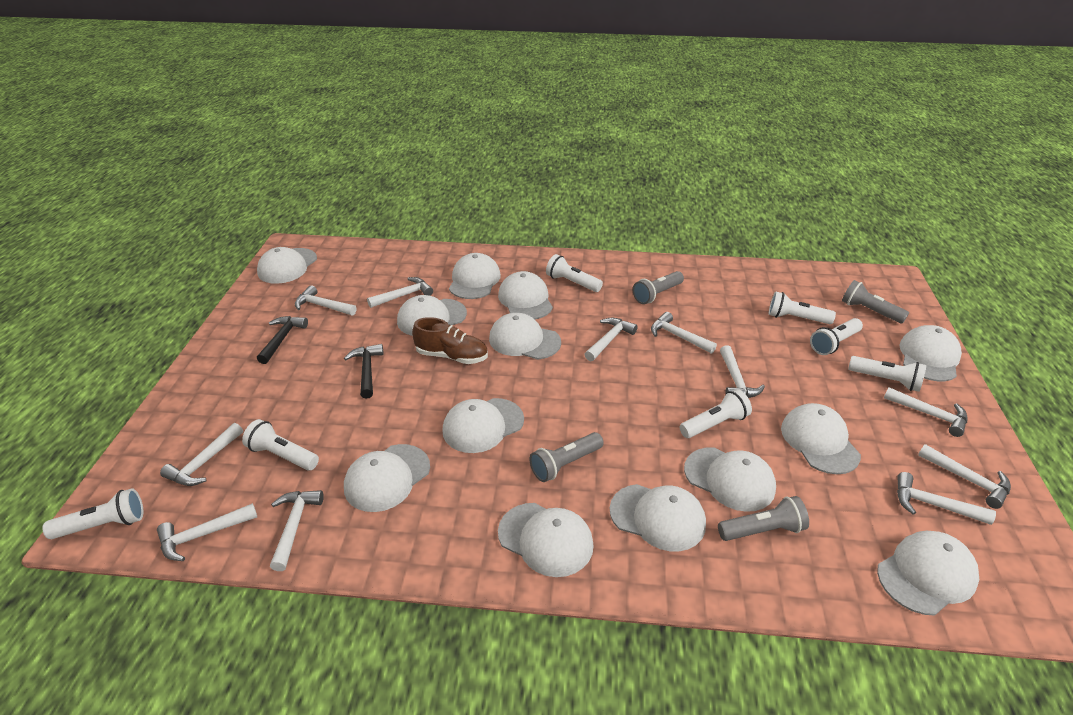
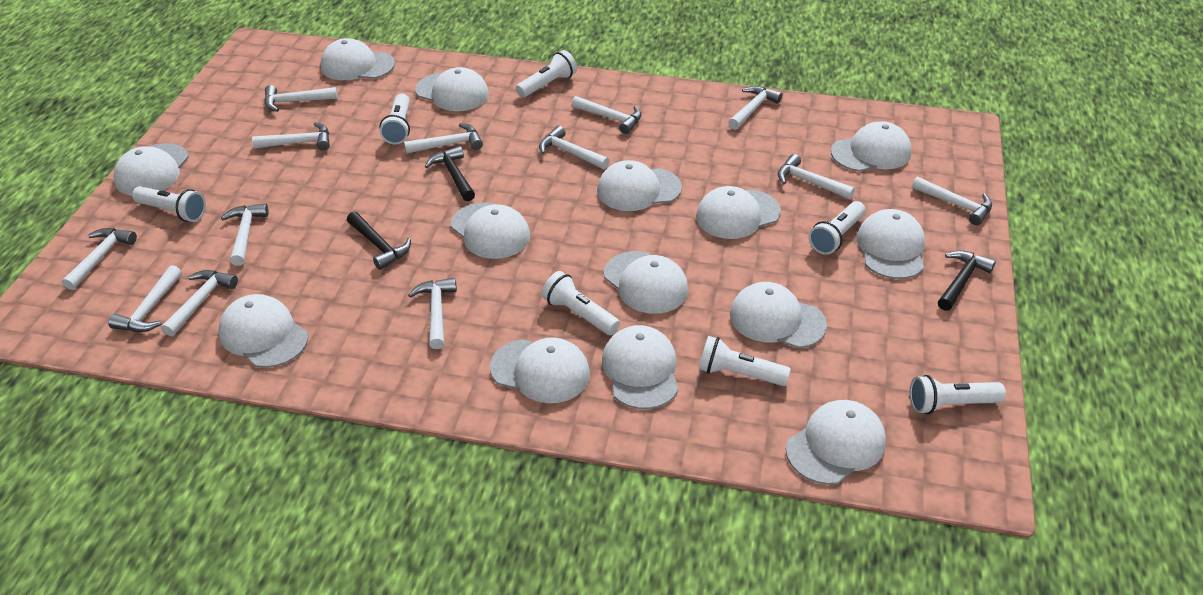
black hammer: 2 -> 3
brown shoe: 1 -> 0
grey flashlight: 4 -> 0
white cap: 13 -> 14
white hammer: 11 -> 13

